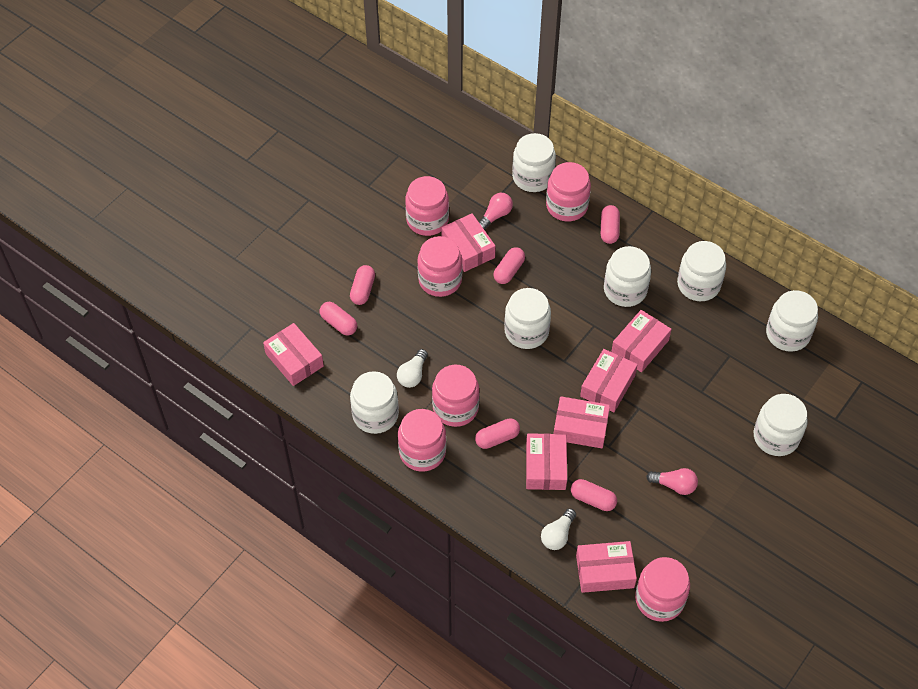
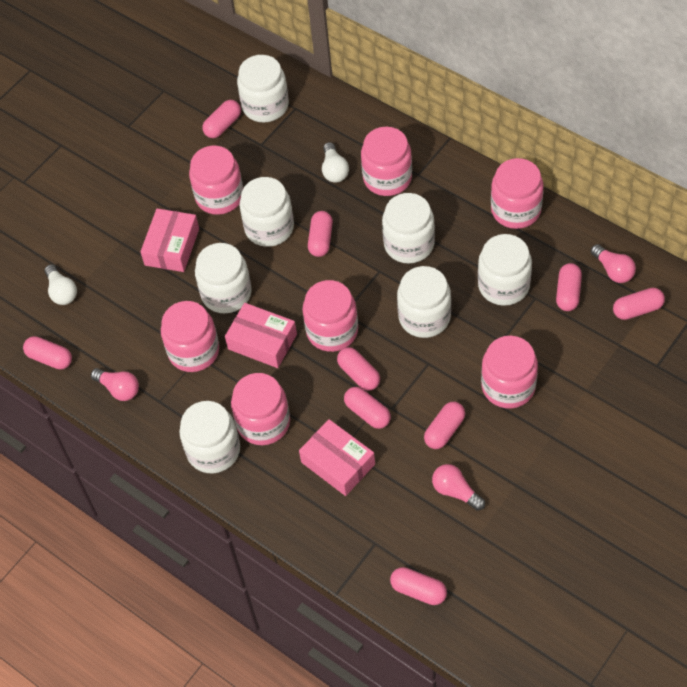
pink box: 7 -> 3
pink capsule: 6 -> 9
pink jar: 6 -> 7
pink light bulb: 2 -> 3

